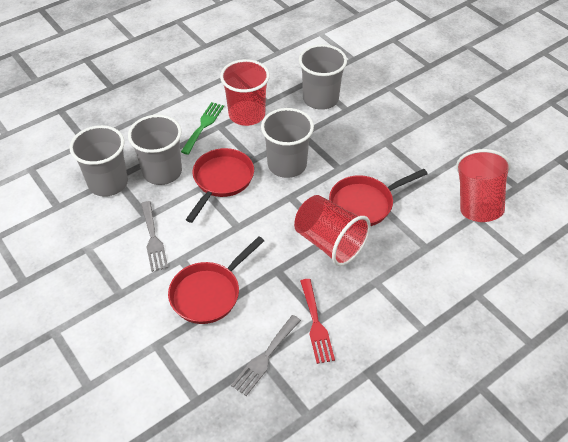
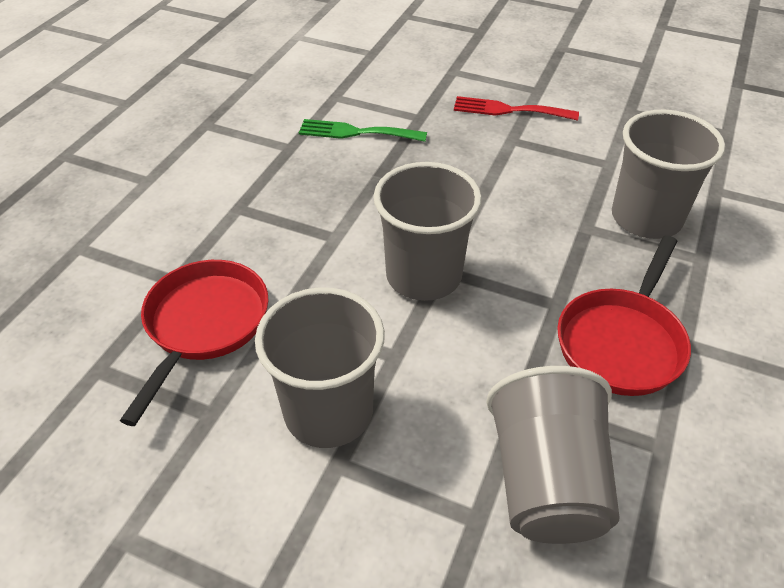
grey fork: 2 -> 0
red cup: 3 -> 0
red pan: 3 -> 2

